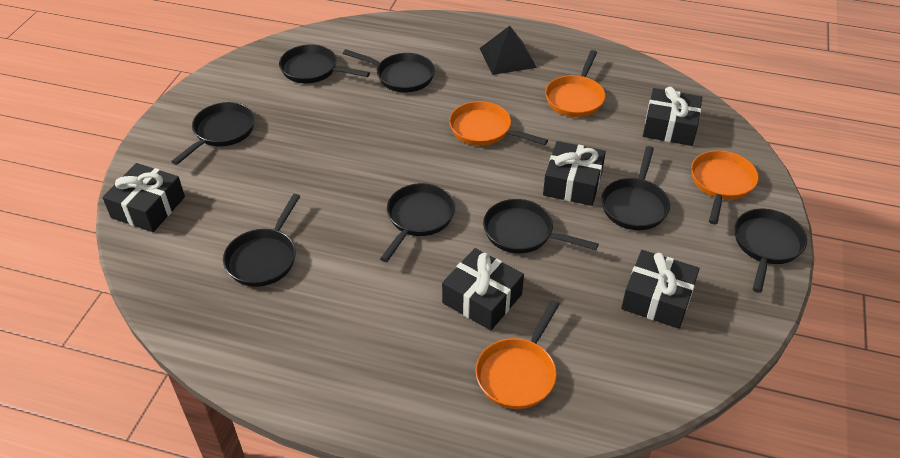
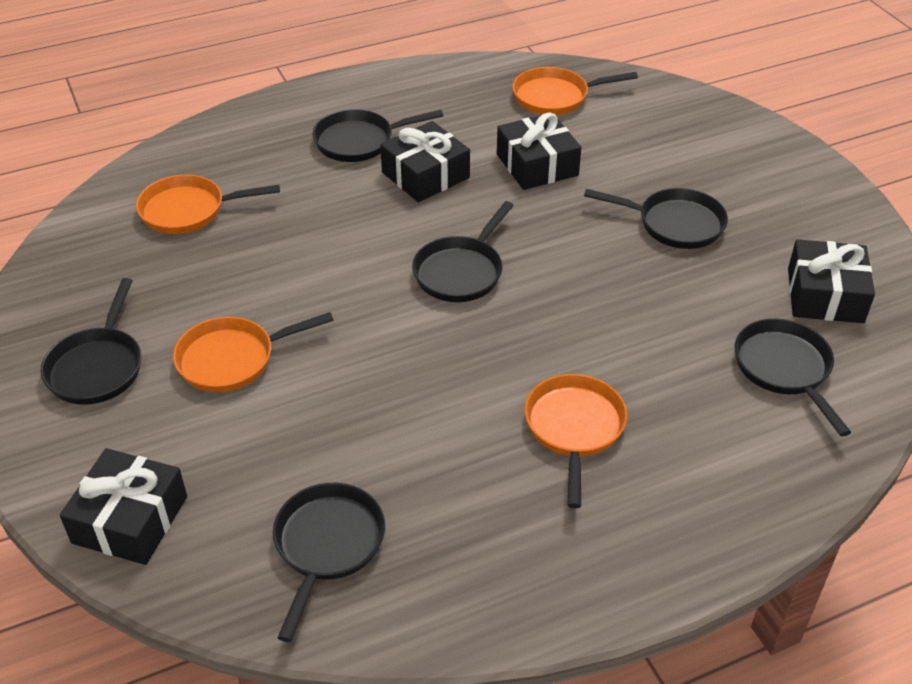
black gift: 5 -> 4
black pan: 8 -> 6
black pyramid: 1 -> 0

